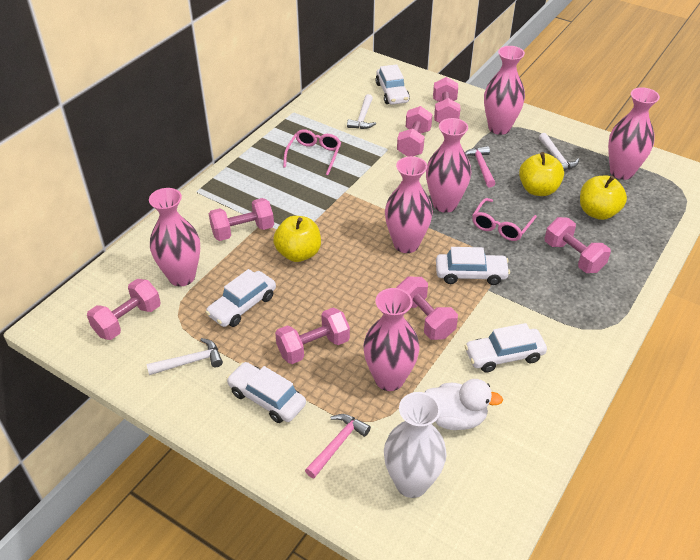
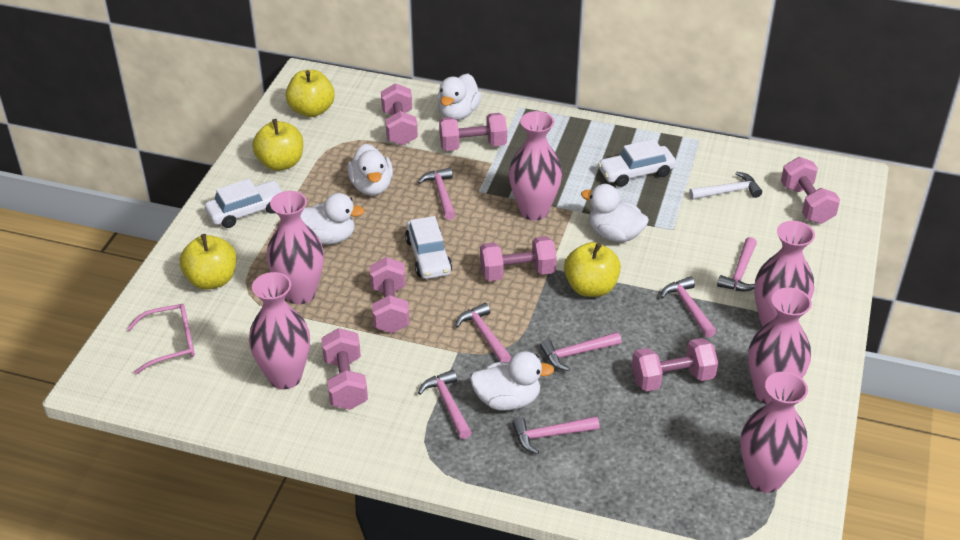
pink glasses: 2 -> 1
pink hammer: 2 -> 7
white car: 5 -> 3
white duck: 1 -> 5
white hammer: 3 -> 1
white vase: 1 -> 0
yellow apple: 3 -> 4

